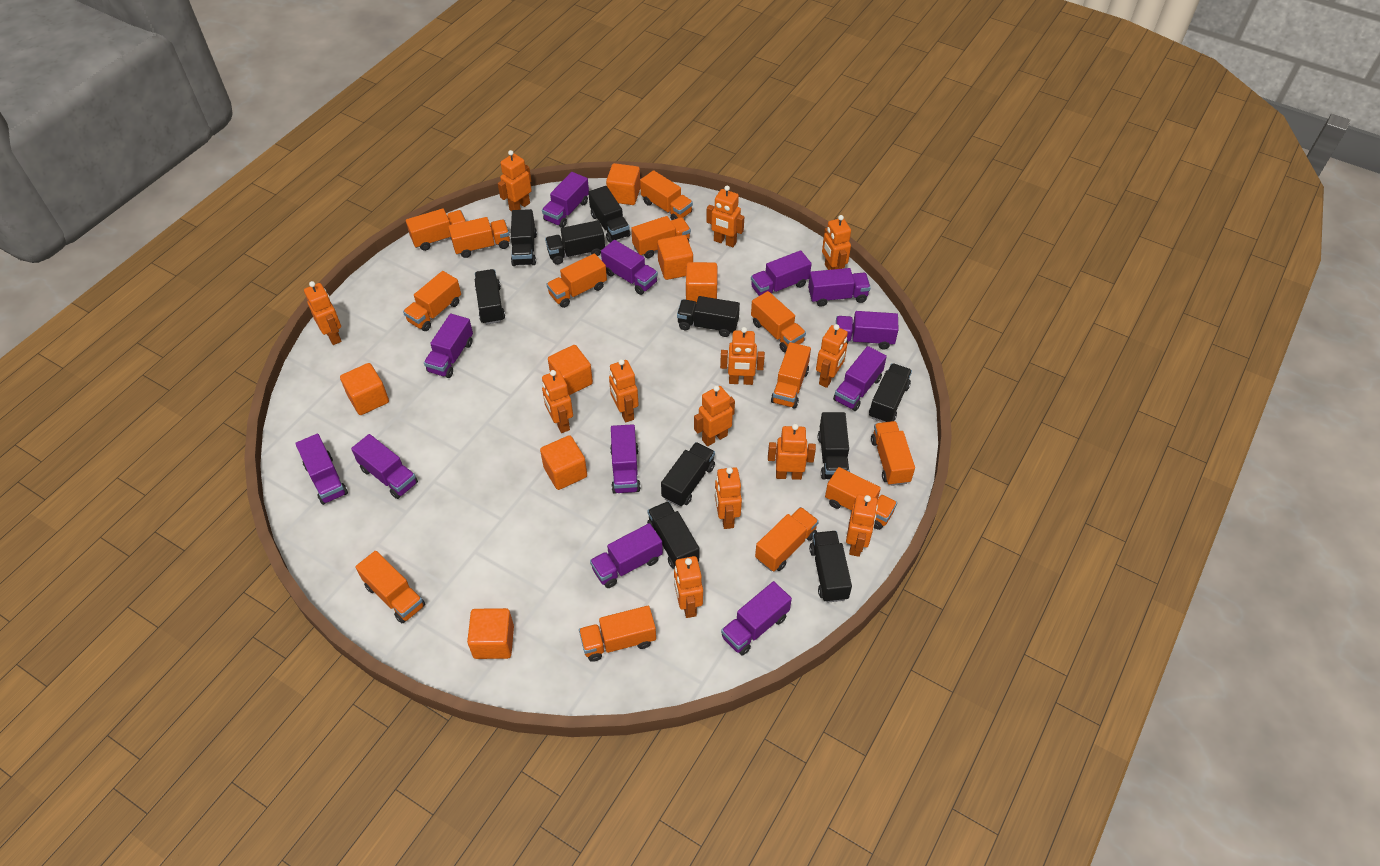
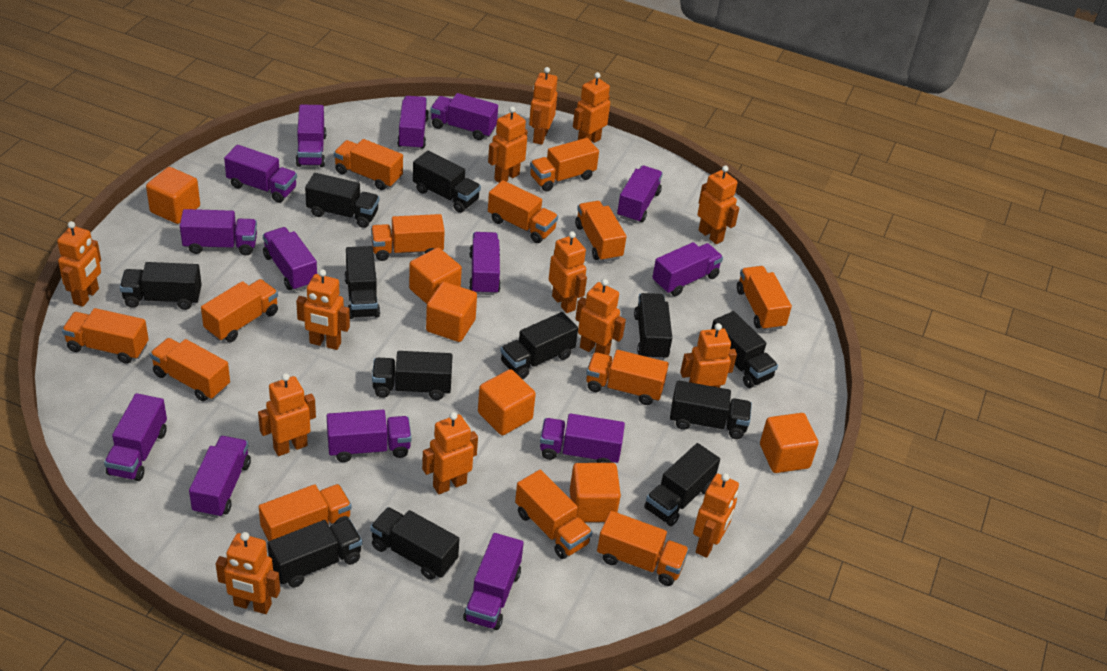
black truck: 10 -> 12
orange cube: 7 -> 6
purple truck: 12 -> 14

